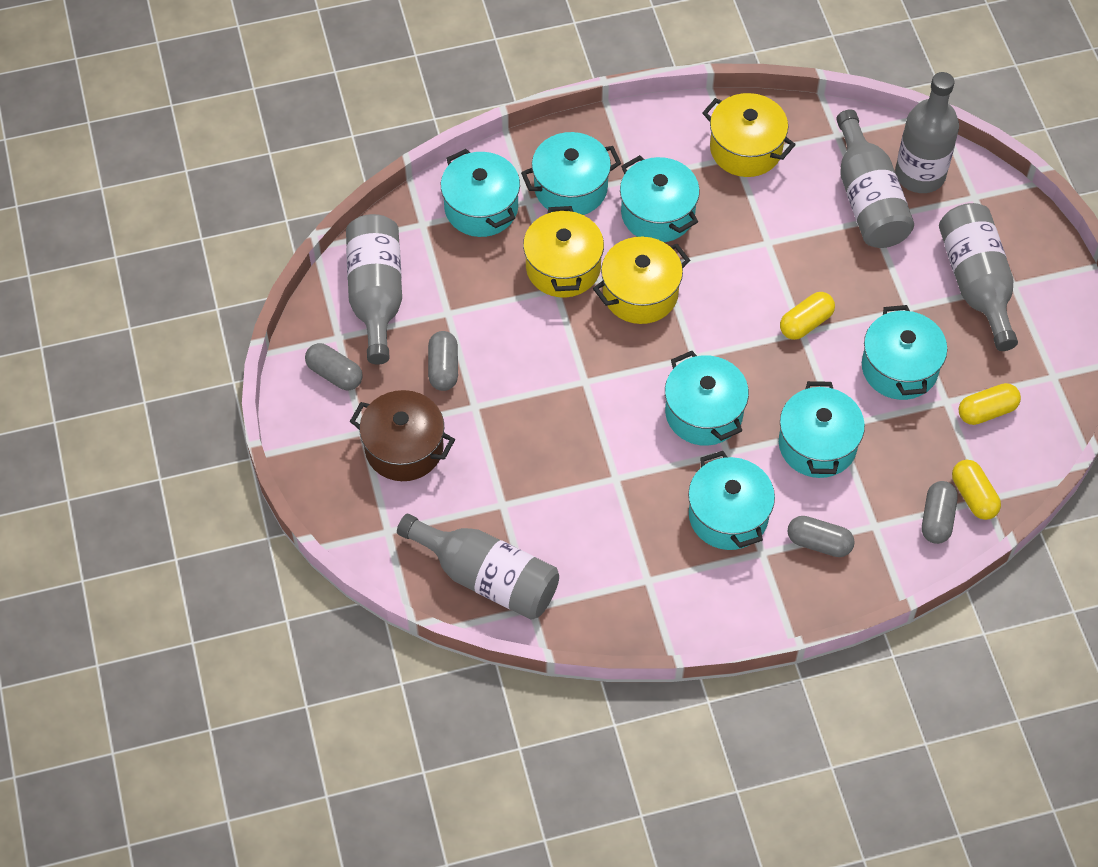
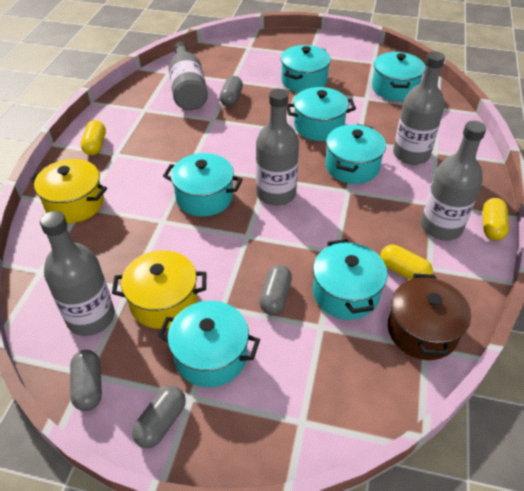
yellow pot: 3 -> 2

